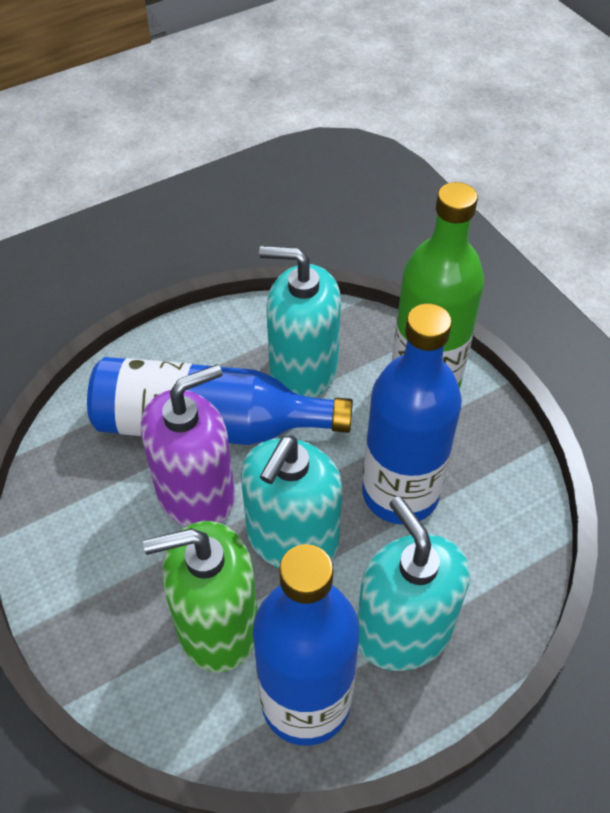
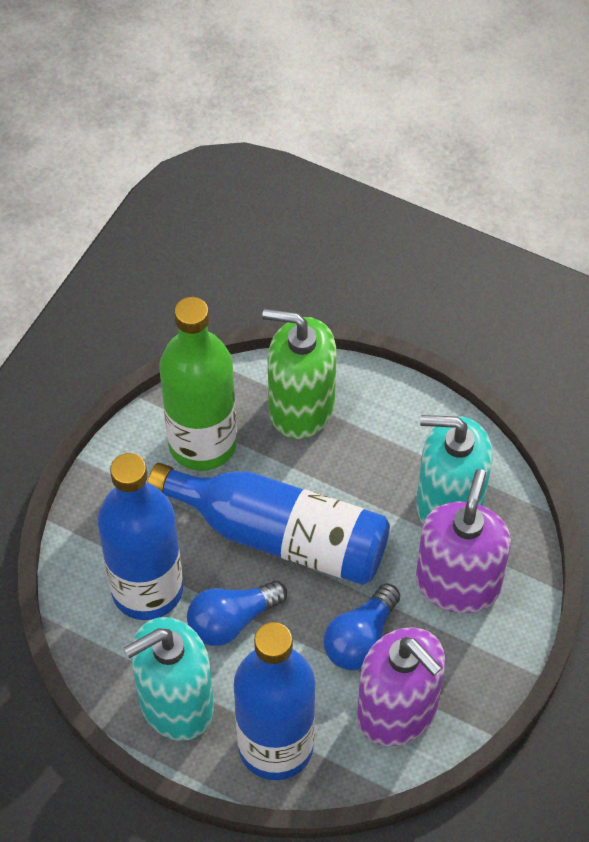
blue light bulb: 0 -> 2
purple soap dispenser: 1 -> 2
turquoise soap dispenser: 3 -> 2

